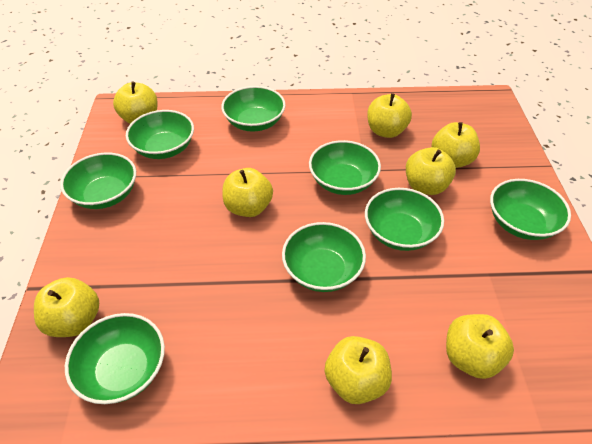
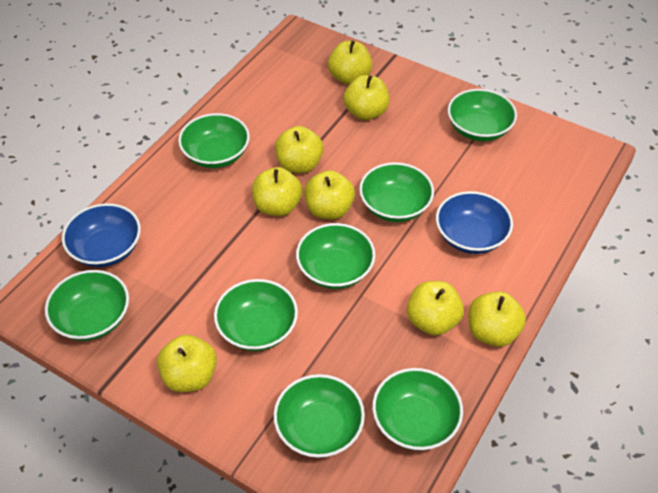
blue bowl: 0 -> 2

